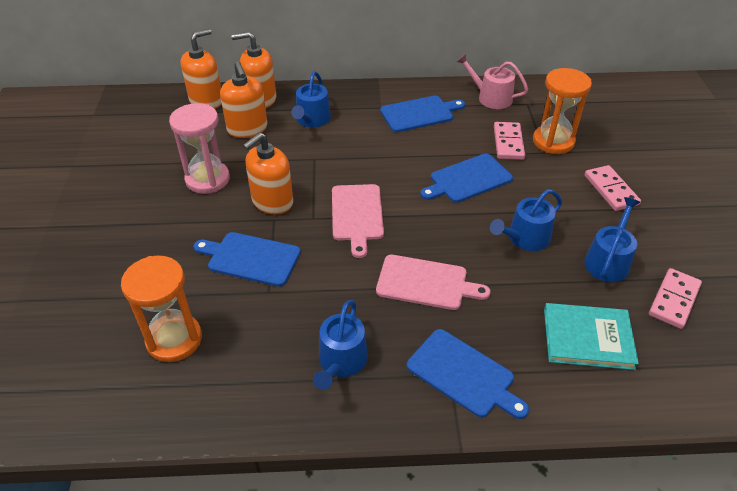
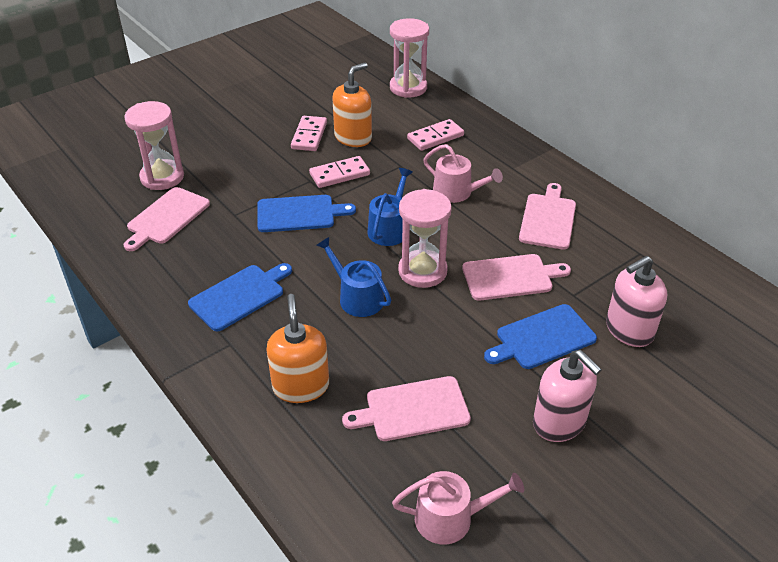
blue cutting board: 4 -> 3
blue watering can: 4 -> 2
orange hourglass: 2 -> 0
orange soap dispenser: 4 -> 2
pink cutting board: 2 -> 4
pink hourglass: 1 -> 3
pink soap dispenser: 0 -> 2
pink watering can: 1 -> 2
turquoise book: 1 -> 0

